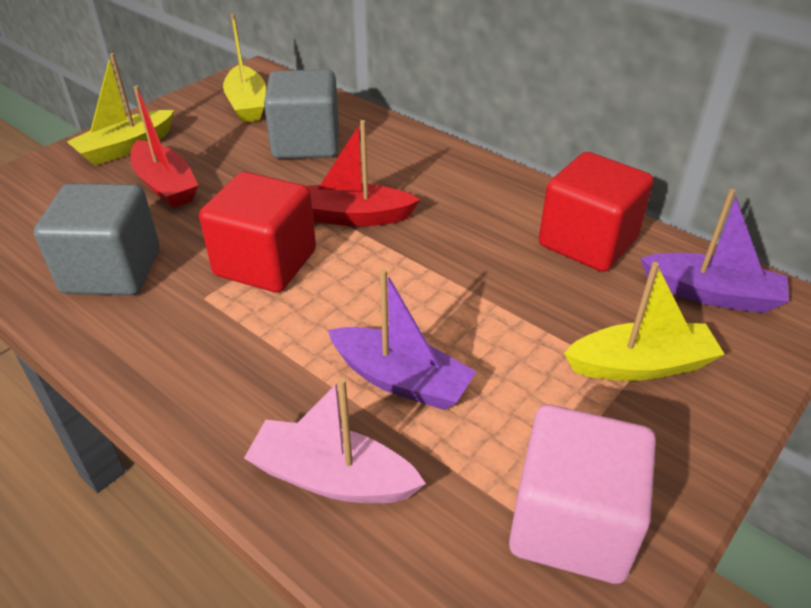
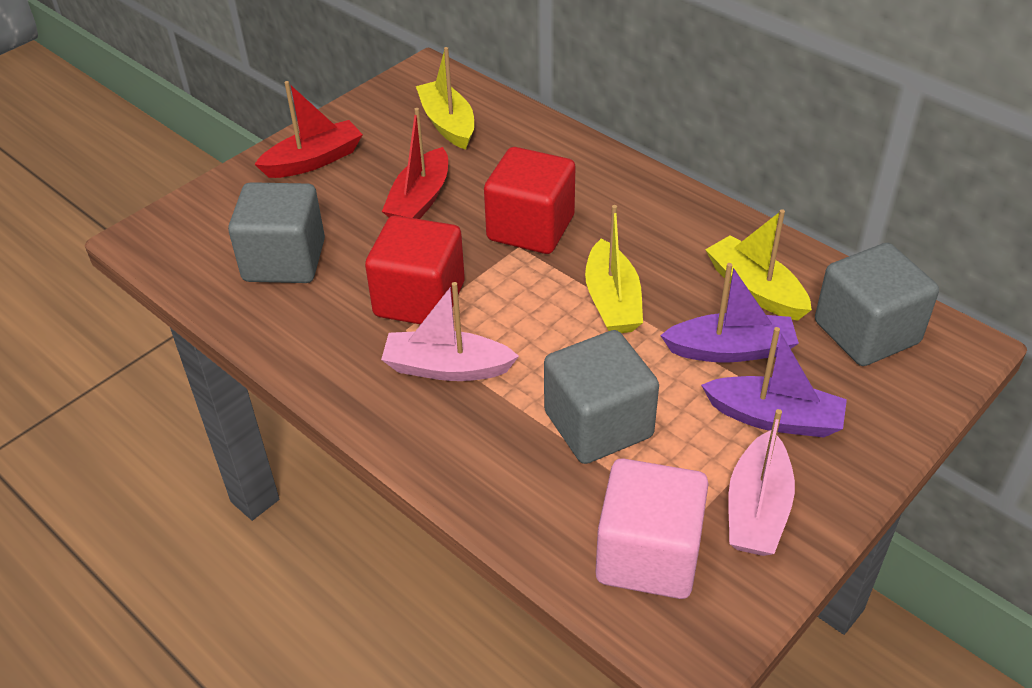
grey cube: 2 -> 3
pink boat: 1 -> 2

